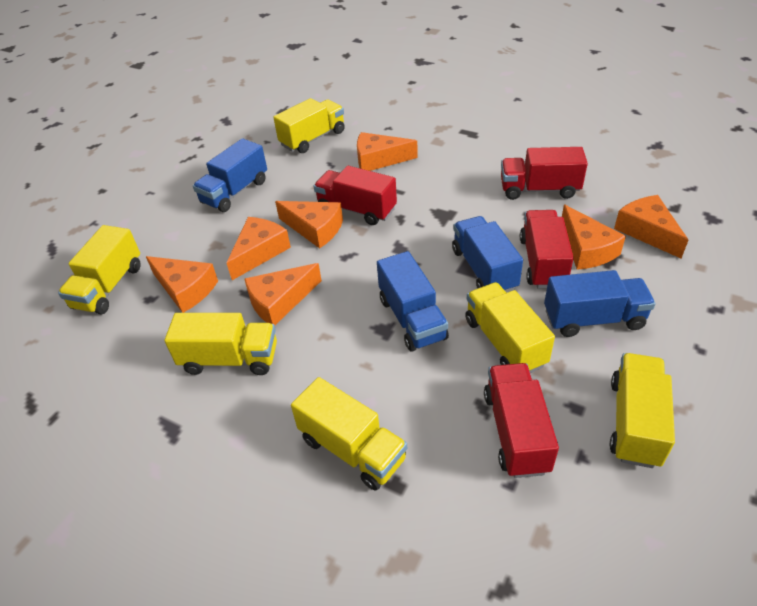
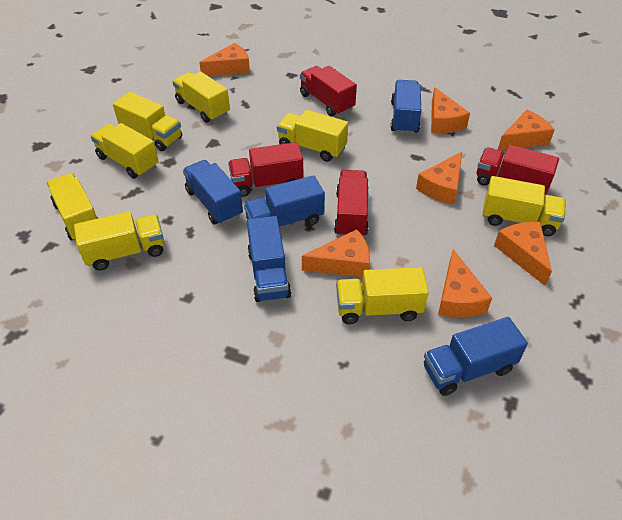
blue truck: 4 -> 5
yellow truck: 6 -> 8

